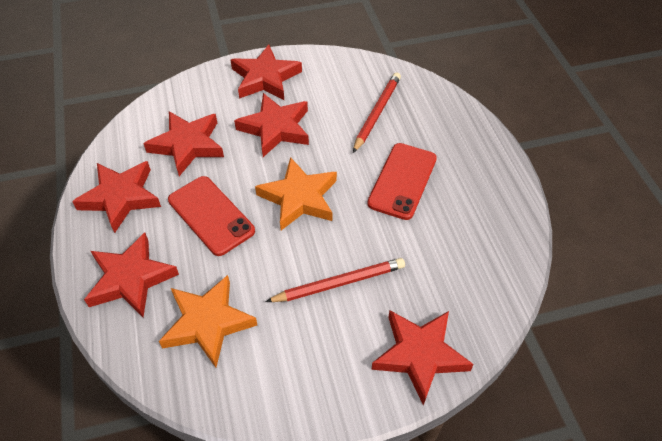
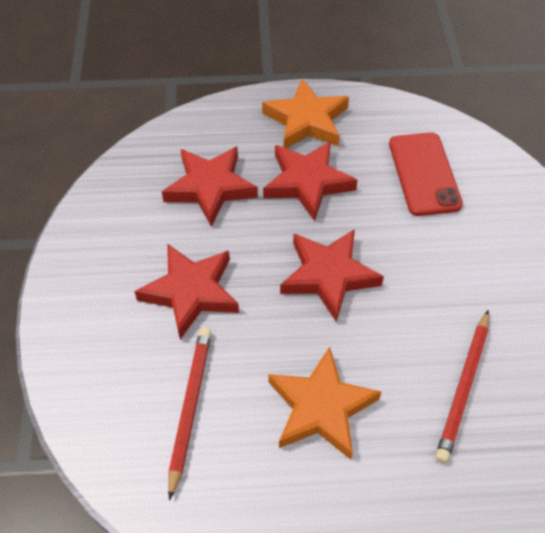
red phone: 2 -> 1
red star: 6 -> 4

